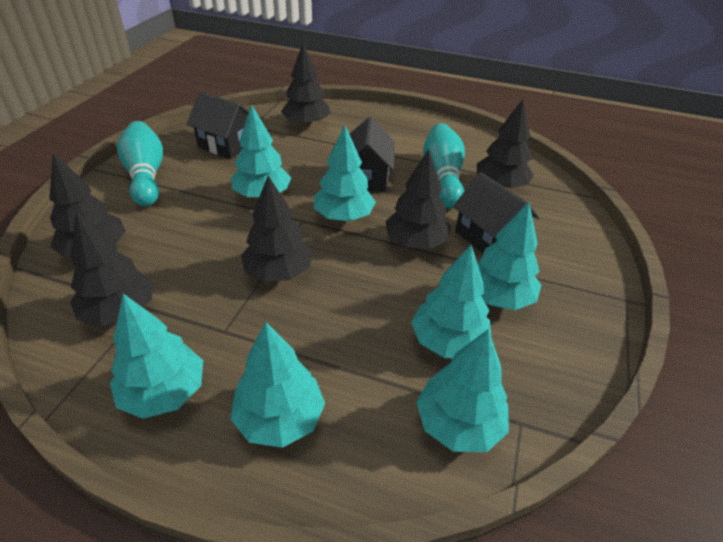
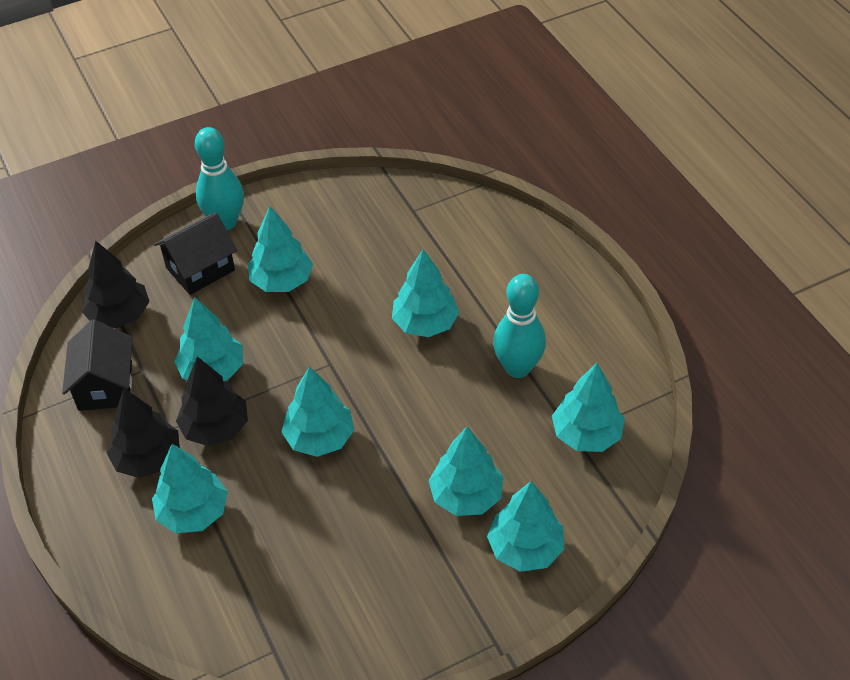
black house: 3 -> 2
black tree: 6 -> 3
turquoise tree: 7 -> 8

